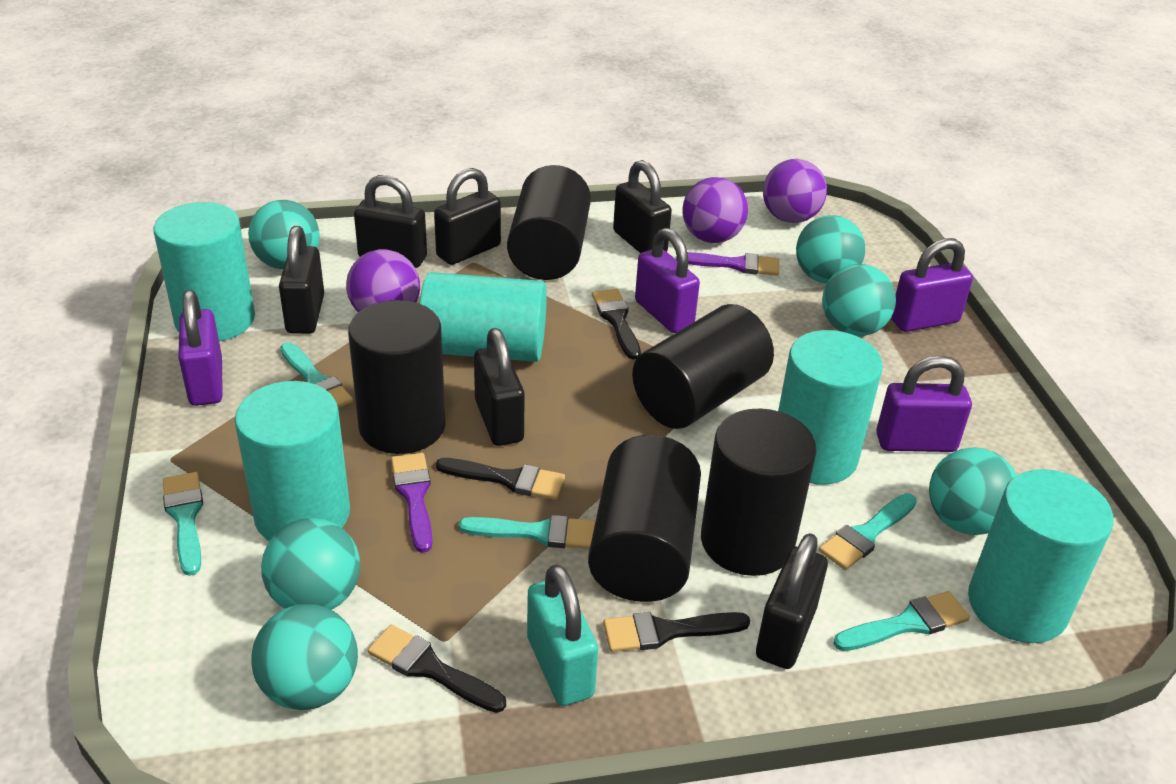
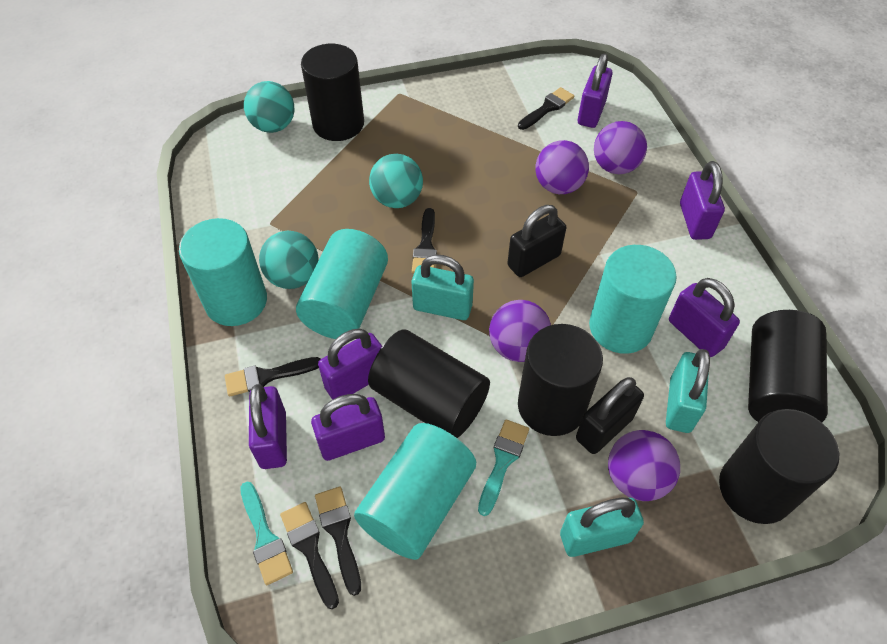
black brush: 4 -> 5
black padlock: 6 -> 2
purple ball: 3 -> 4
purple brush: 2 -> 0
purple padlock: 4 -> 6
turquoise ball: 6 -> 3
turquoise brush: 5 -> 2
turquoise cylinder: 5 -> 4
turquoise padlock: 1 -> 3

